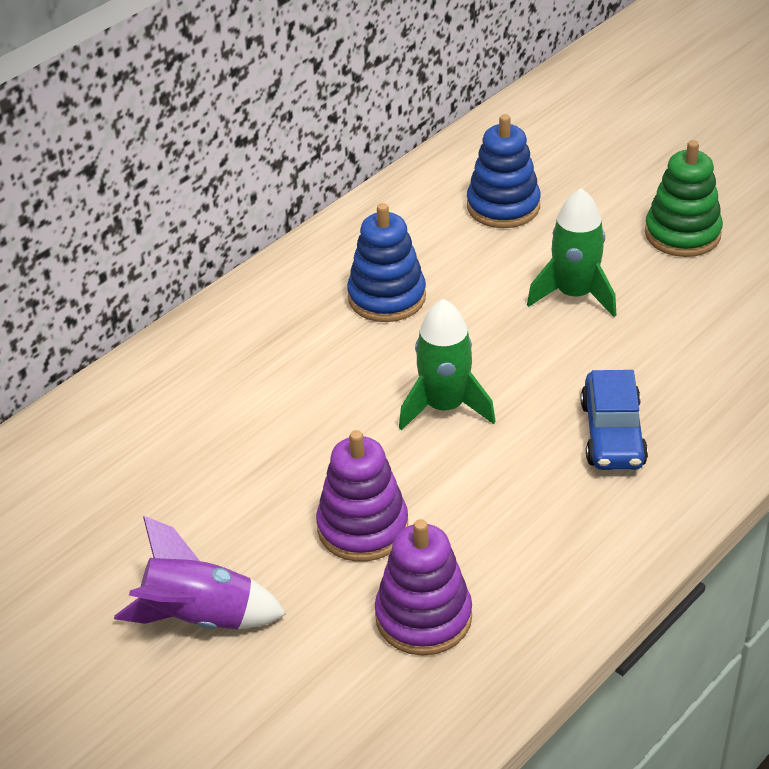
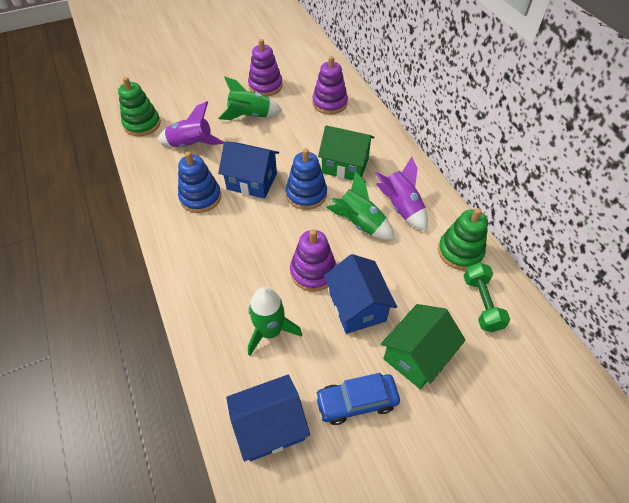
blue house: 0 -> 3
green dumbbell: 0 -> 1
green house: 0 -> 2
green rocket: 2 -> 3
green stacking toy: 1 -> 2
purple rocket: 1 -> 2
purple stacking toy: 2 -> 3

